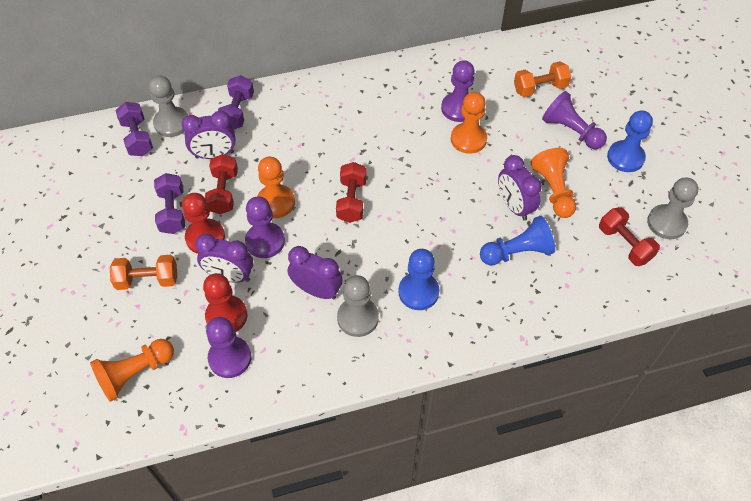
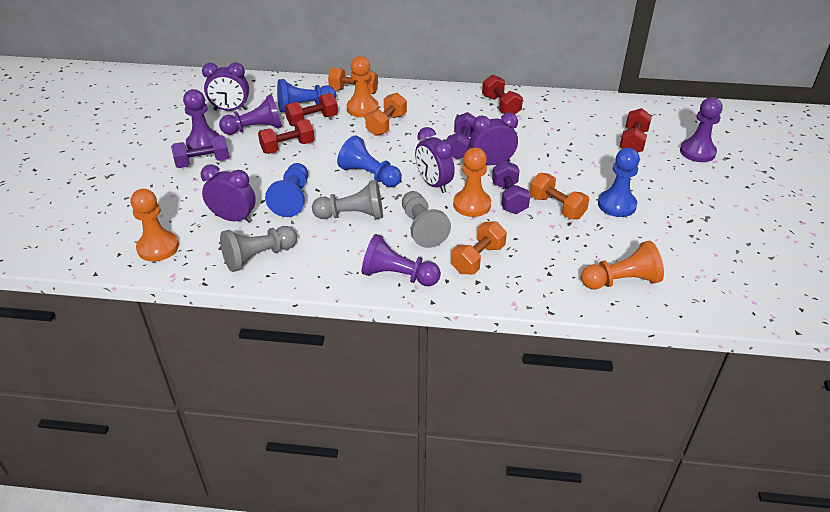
blue pawn: 3 -> 4
orange dumbbell: 2 -> 4
red dumbbell: 3 -> 4
red pawn: 2 -> 0

